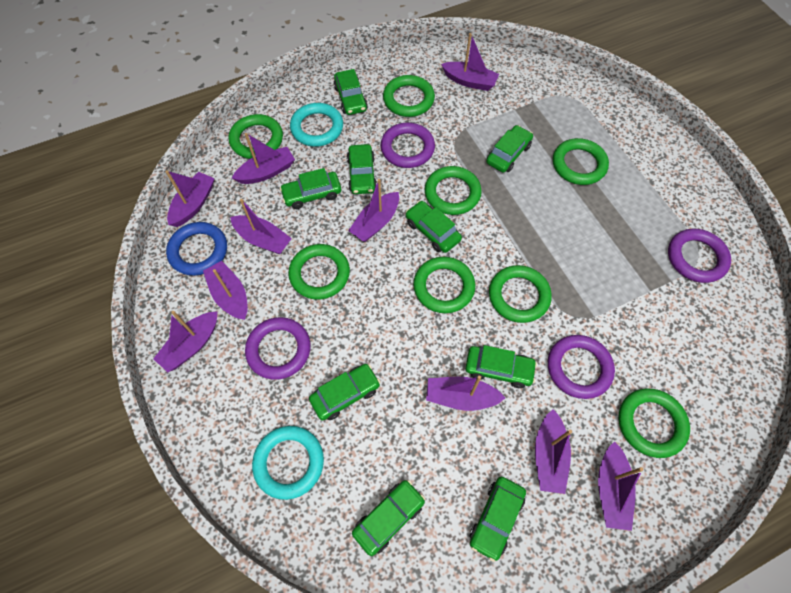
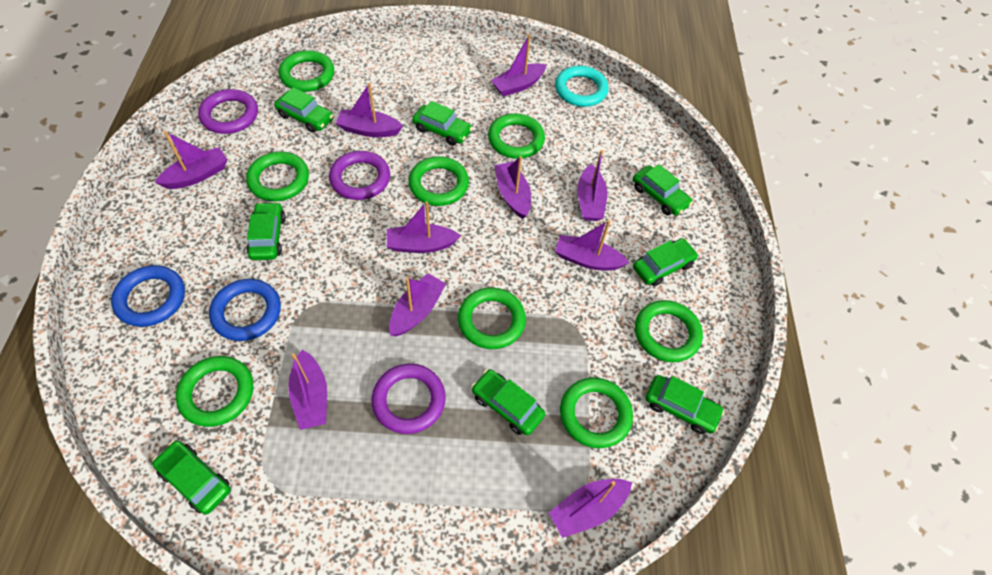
blue ring: 1 -> 2
green car: 9 -> 8
purple ring: 4 -> 3
turquoise ring: 2 -> 1

